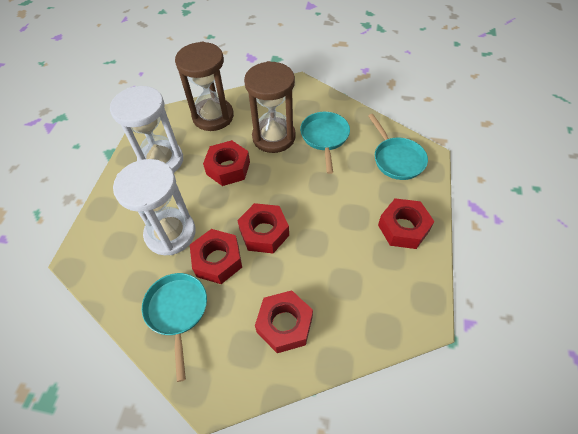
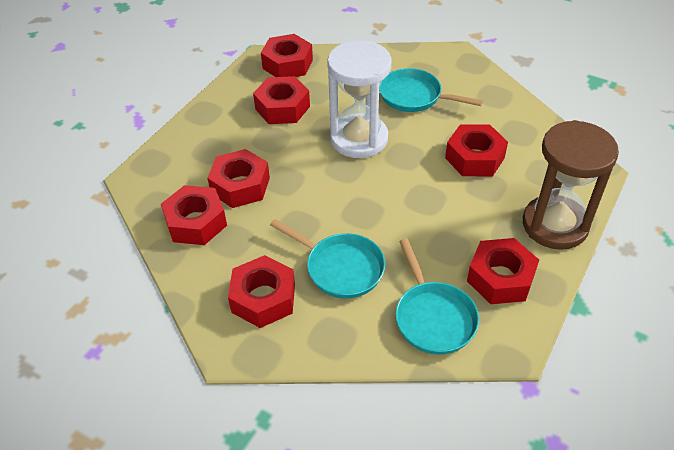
brown hourglass: 2 -> 1
red nut: 5 -> 7
white hourglass: 2 -> 1

